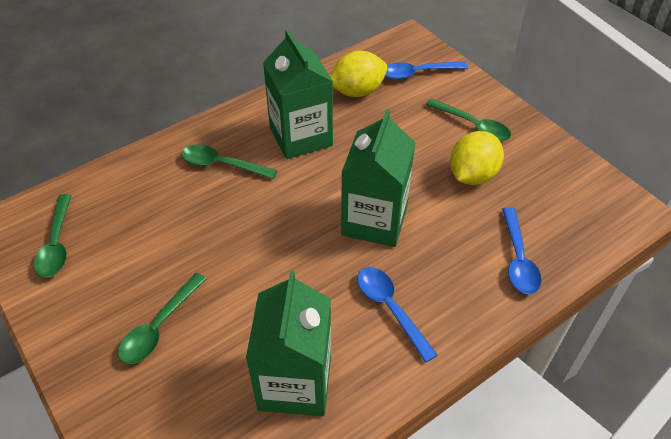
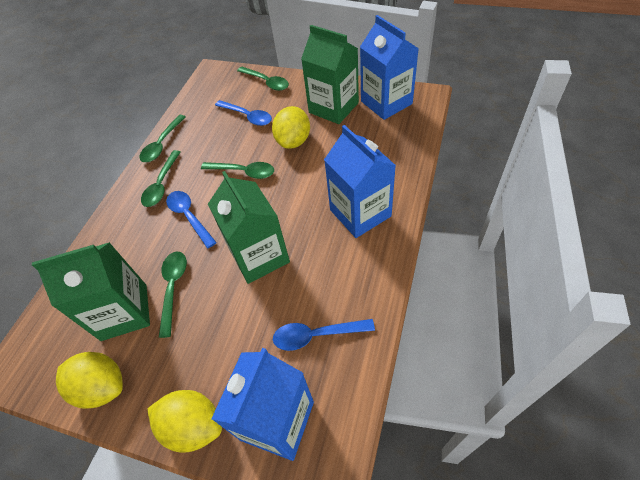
blue carton: 0 -> 3
green spoon: 4 -> 5
yellow lemon: 2 -> 3

